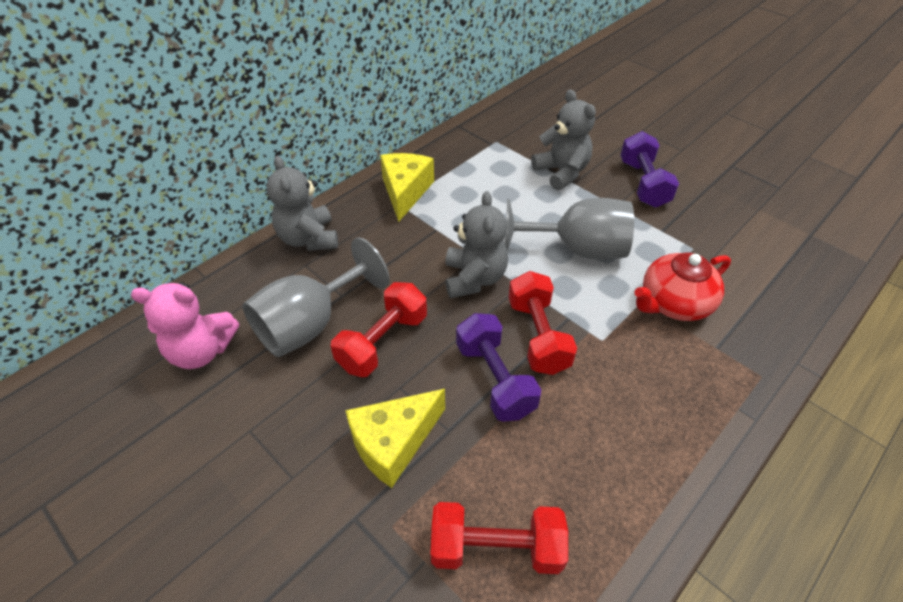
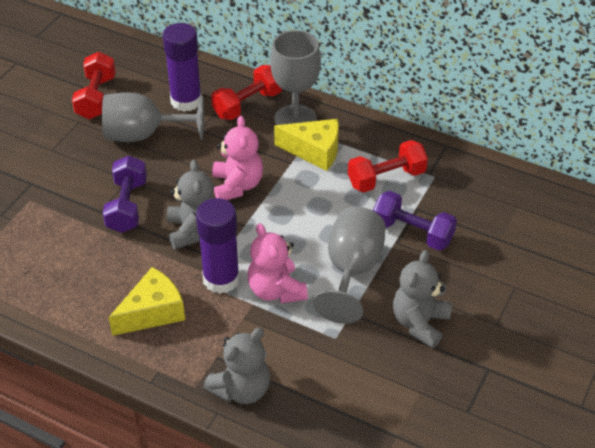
grey goblet: 2 -> 3
pink teddy bear: 1 -> 2
purple glue stick: 0 -> 2
red teapot: 1 -> 0

